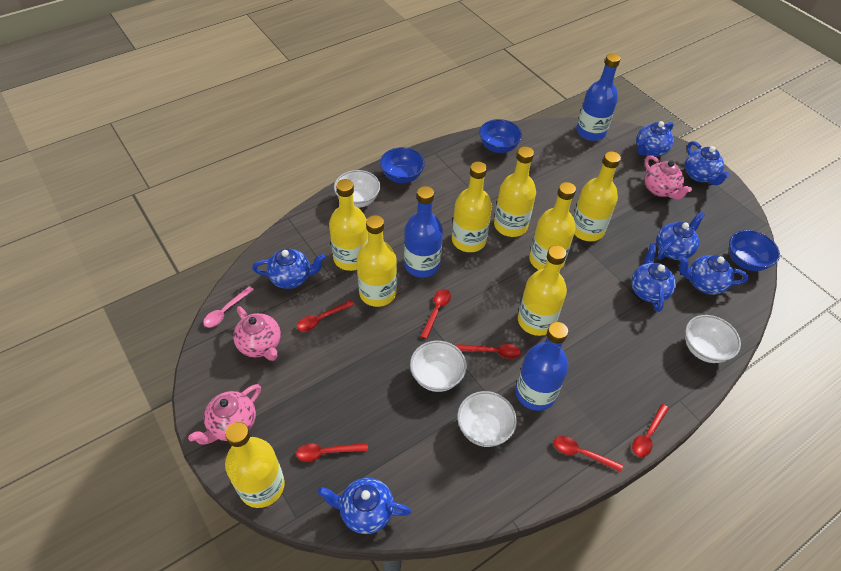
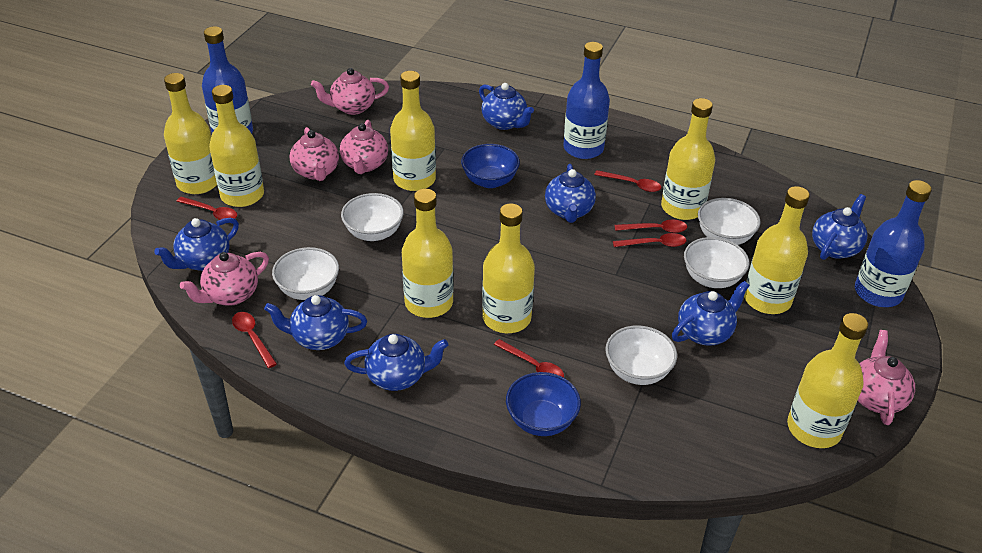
blue bowl: 3 -> 2
pink spoon: 1 -> 0
pink teapot: 3 -> 5
white bowl: 4 -> 5

